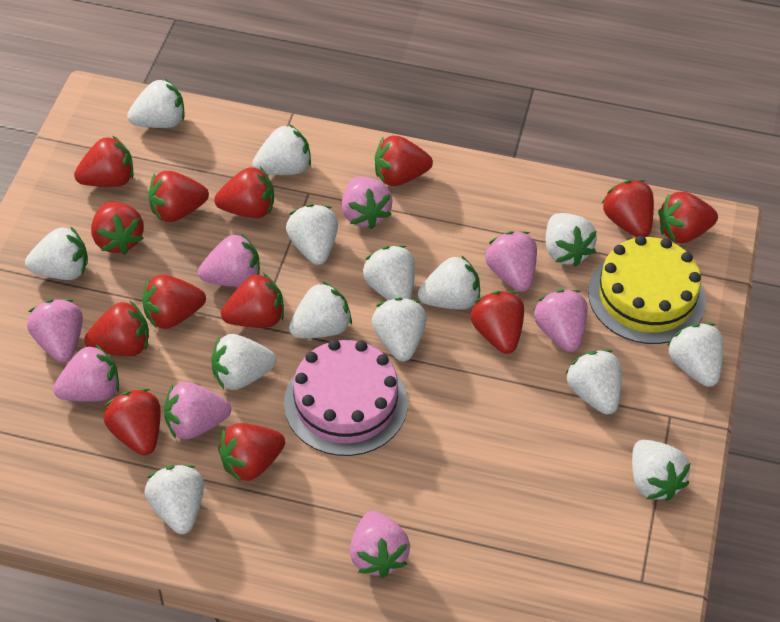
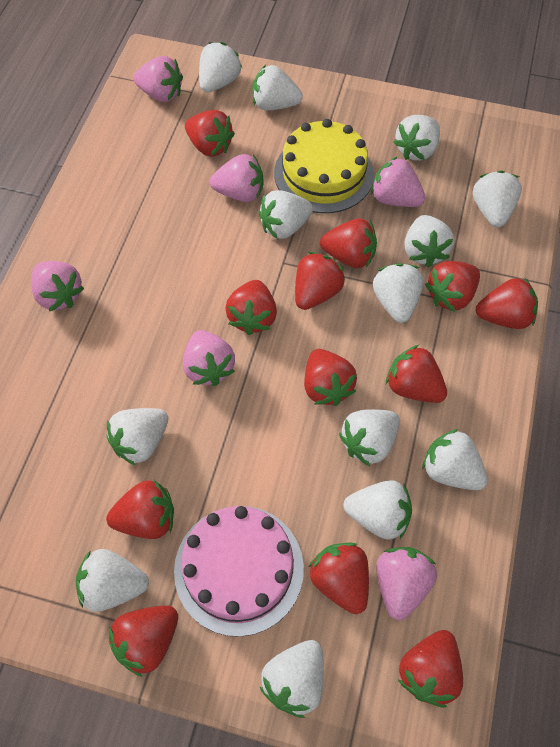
pink strawberry: 8 -> 6
red strawberry: 13 -> 12
white strawberry: 14 -> 13

